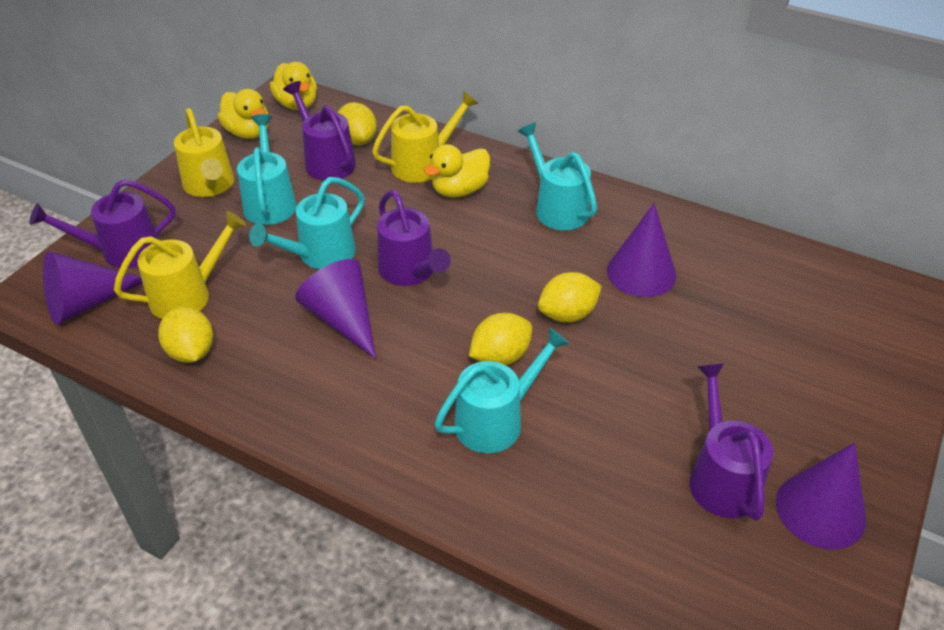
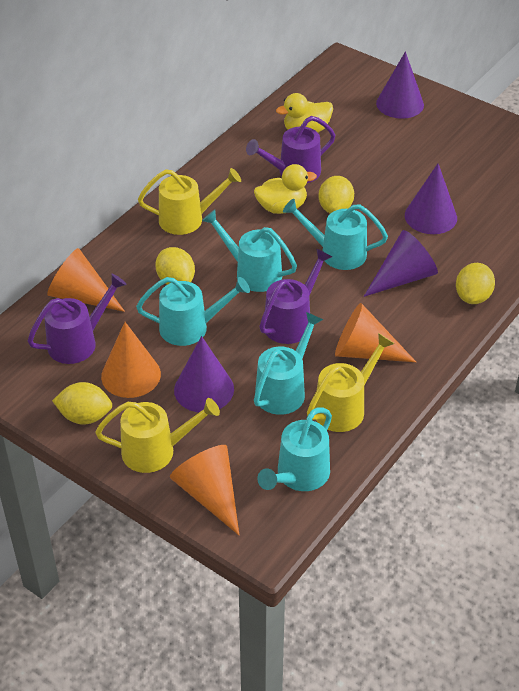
orange cone: 0 -> 4
purple watering can: 4 -> 3
turquoise watering can: 4 -> 5
yellow duck: 3 -> 2

